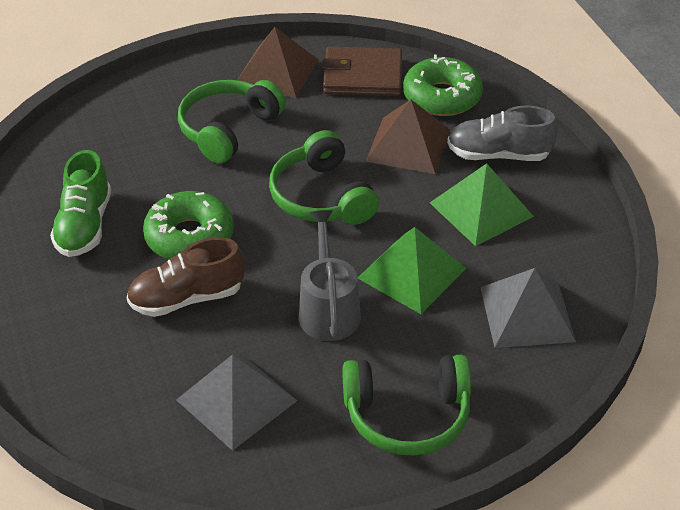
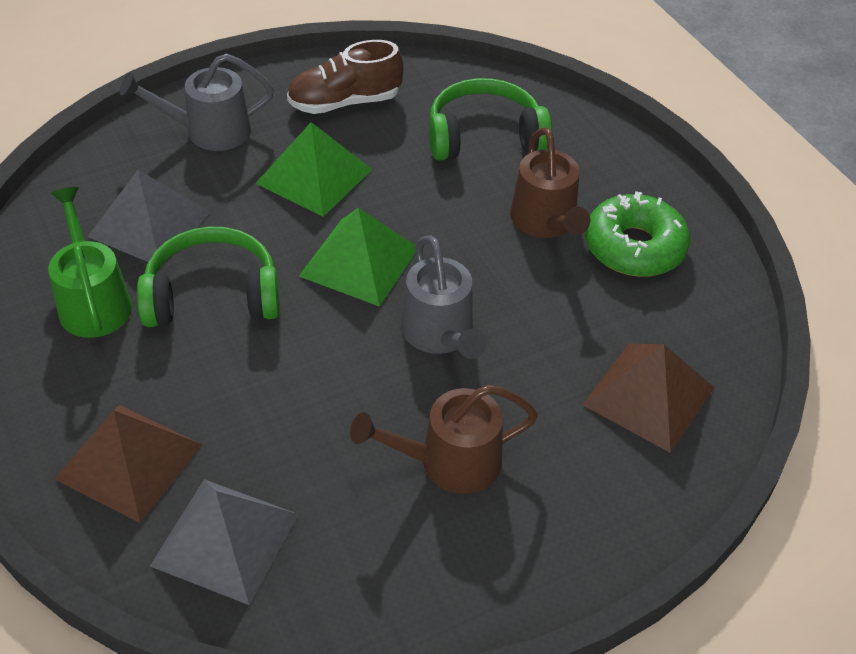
brown wallet: 1 -> 0
brown watering can: 0 -> 2
green donut: 2 -> 1
green headphones: 3 -> 2
green shoe: 1 -> 0
green watering can: 0 -> 1
grey shoe: 1 -> 0
grey watering can: 1 -> 2

